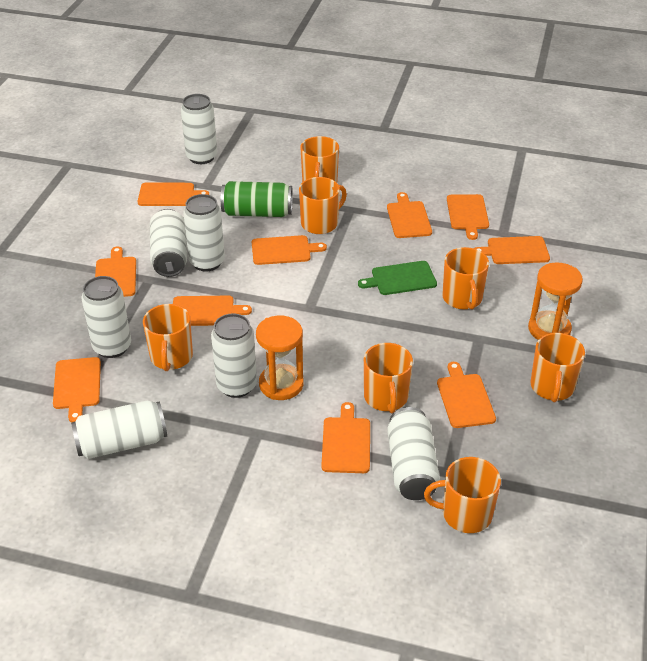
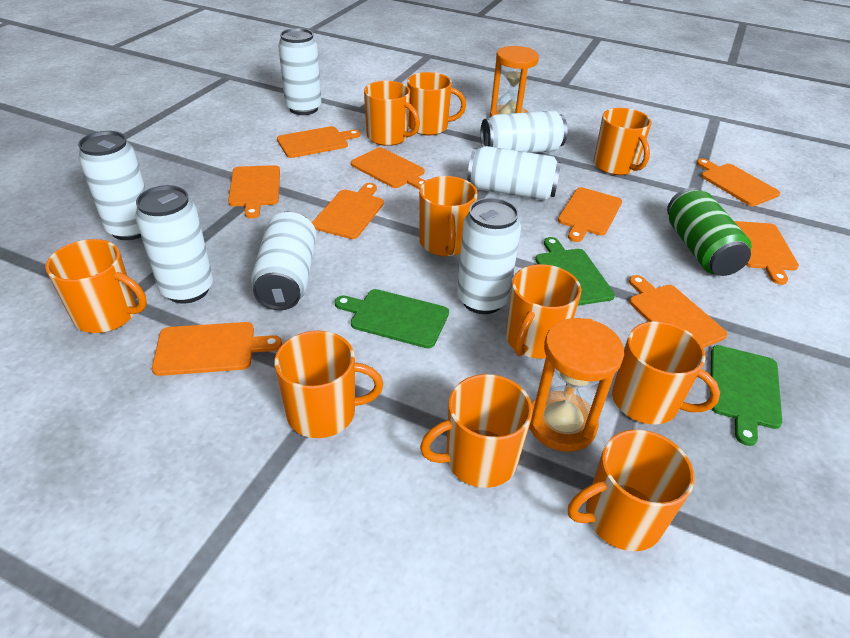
green cutting board: 1 -> 3
orange cutting board: 10 -> 9
orange mug: 7 -> 10

